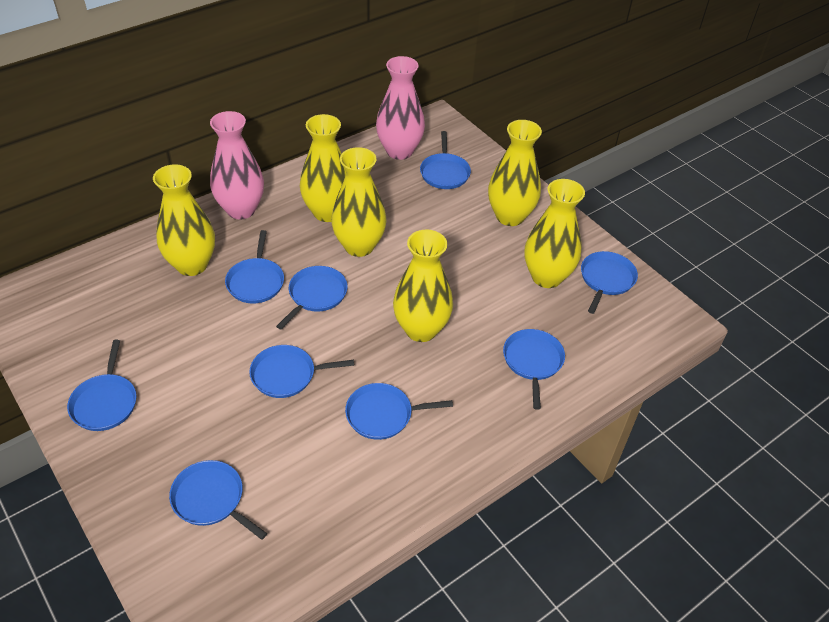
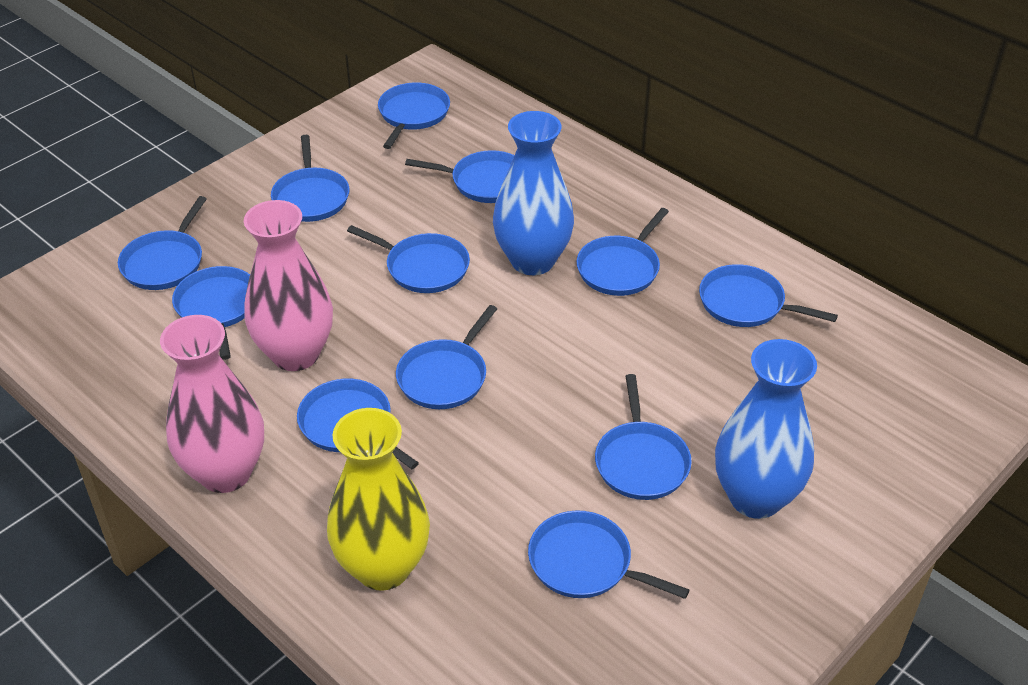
blue pan: 9 -> 12
blue vase: 0 -> 2
yellow vase: 6 -> 1

